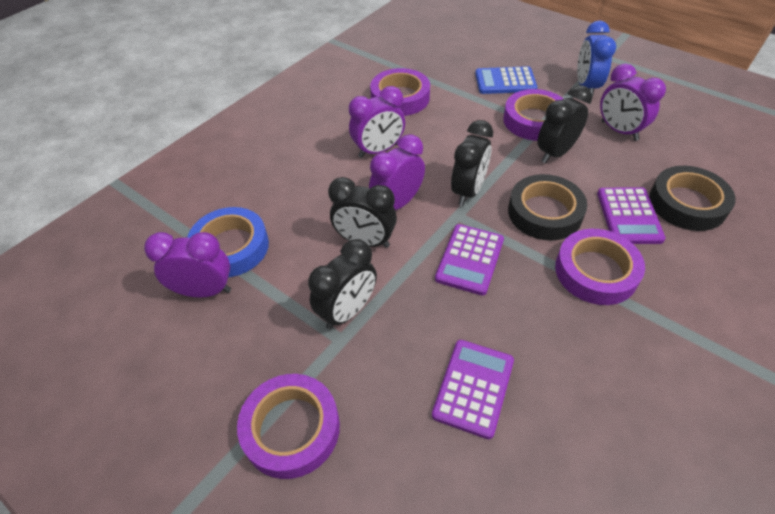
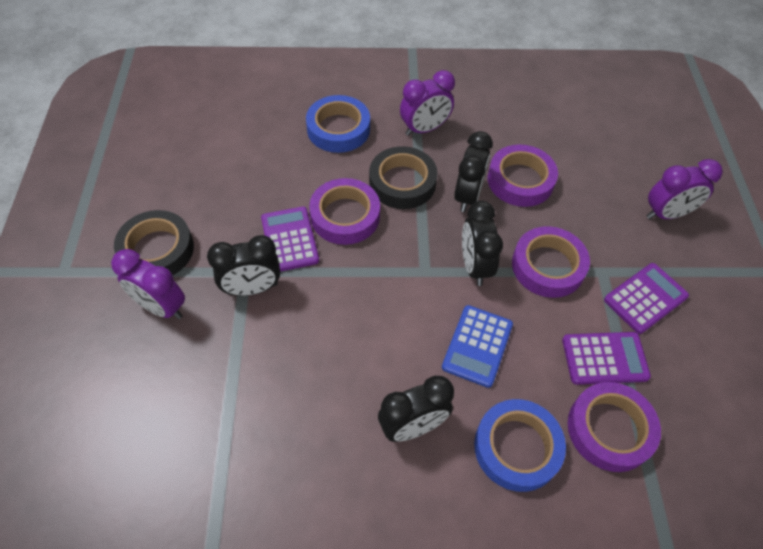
blue clock: 1 -> 0
blue tape: 1 -> 2
purple clock: 4 -> 3

